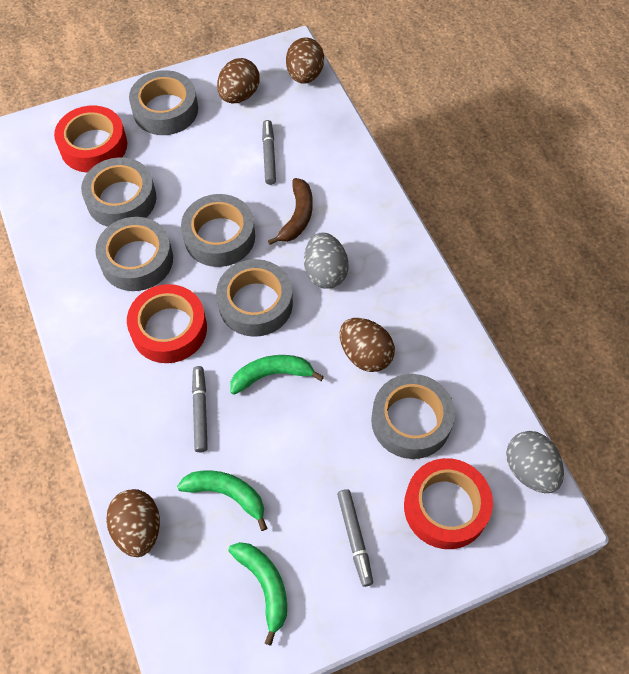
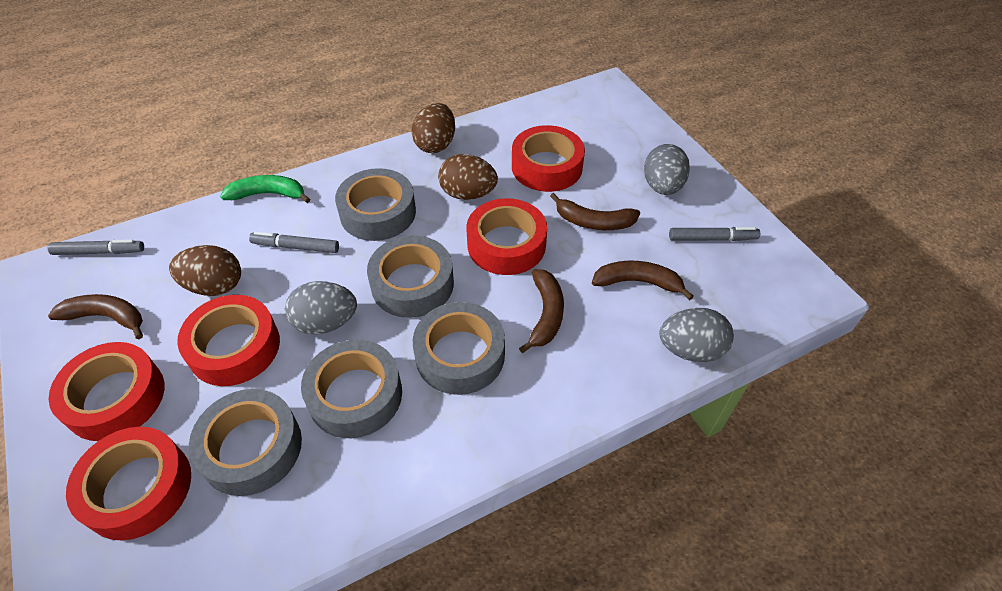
brown banana: 1 -> 4
brown egg: 4 -> 3
green banana: 3 -> 1
grey egg: 2 -> 3
grey tape: 6 -> 5
red tape: 3 -> 5

